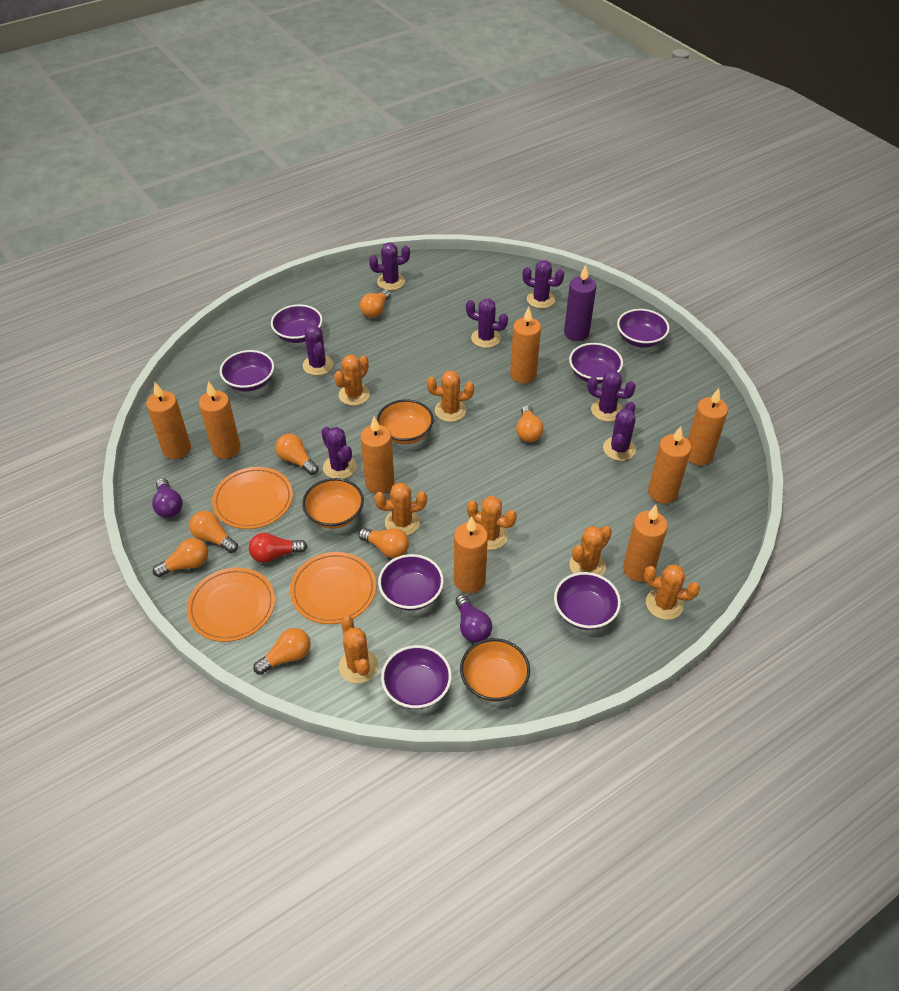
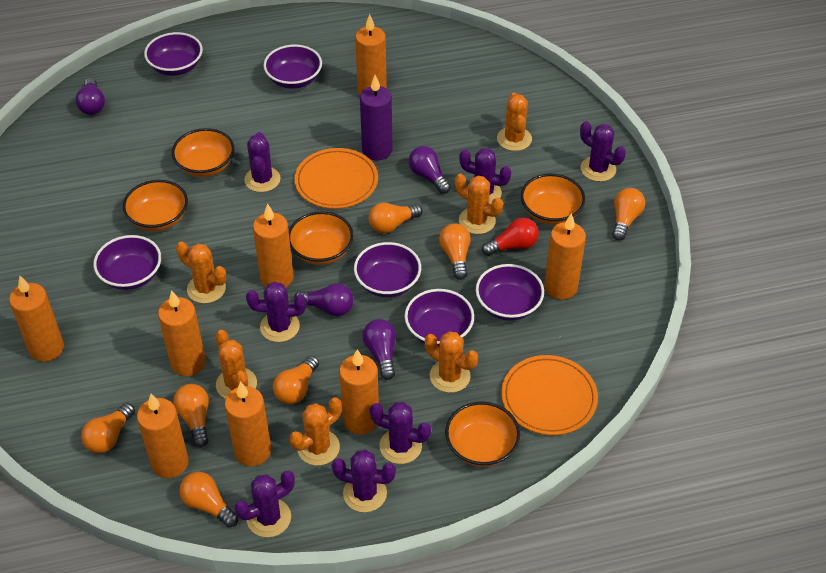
orange bowl: 3 -> 5
orange cactus: 7 -> 6
orange plate: 3 -> 2
purple bowl: 7 -> 6
purple light bulb: 2 -> 4

